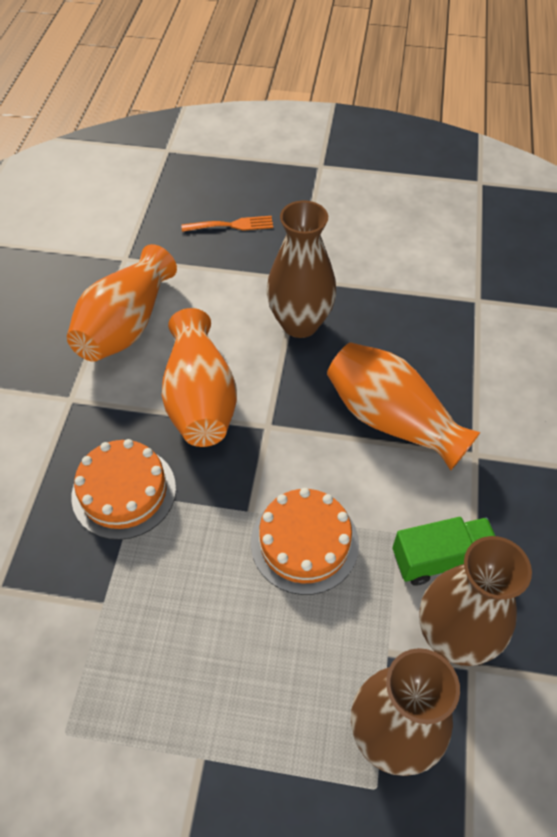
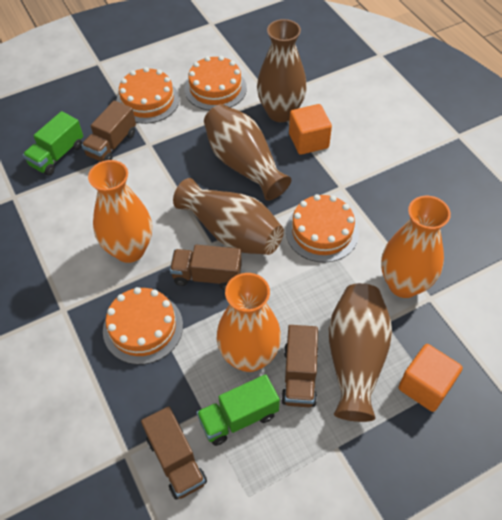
brown truck: 0 -> 4
brown vase: 3 -> 4
green truck: 1 -> 2
orange cake: 2 -> 4
orange cube: 0 -> 2
orange fork: 1 -> 0

